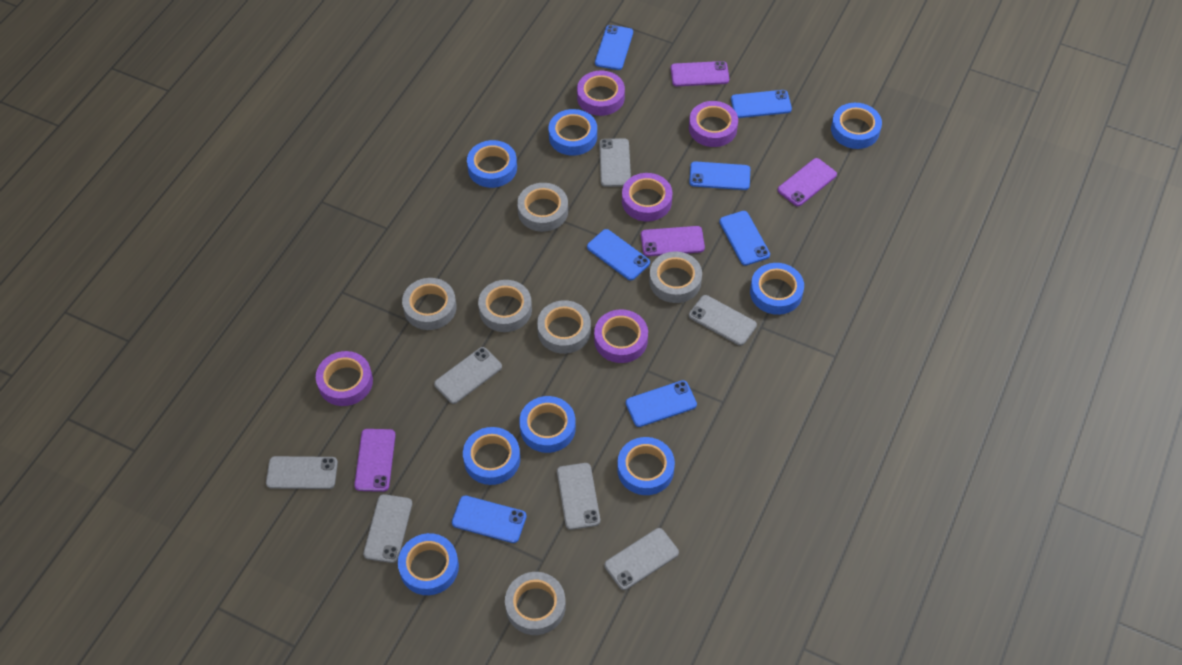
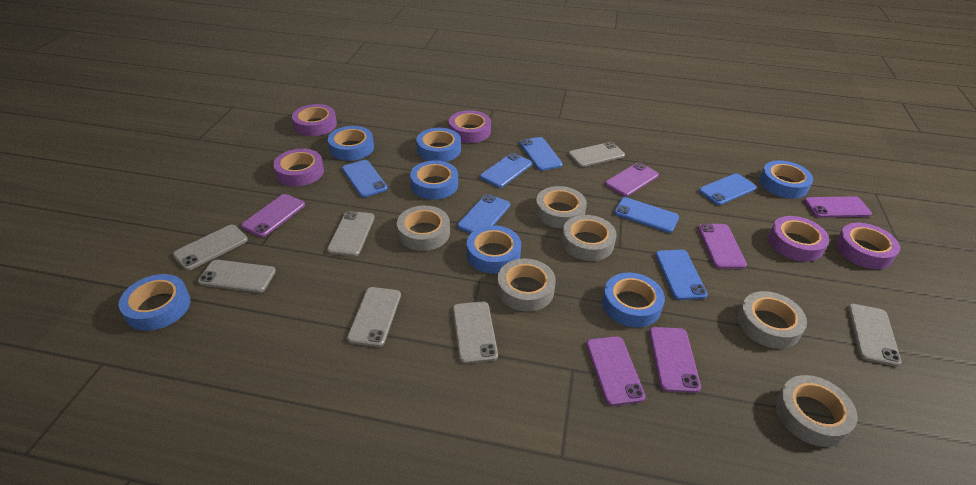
blue tape: 8 -> 7
purple phone: 4 -> 6

